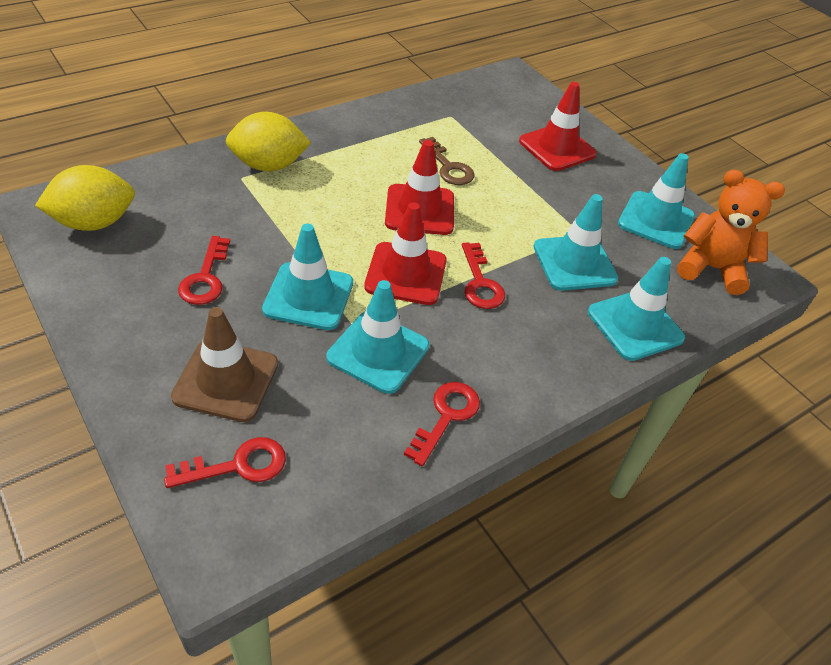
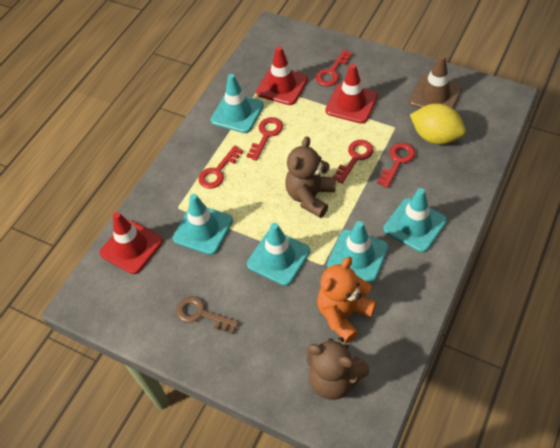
brown teddy bear: 0 -> 2
red key: 4 -> 5
yellow lemon: 2 -> 1

